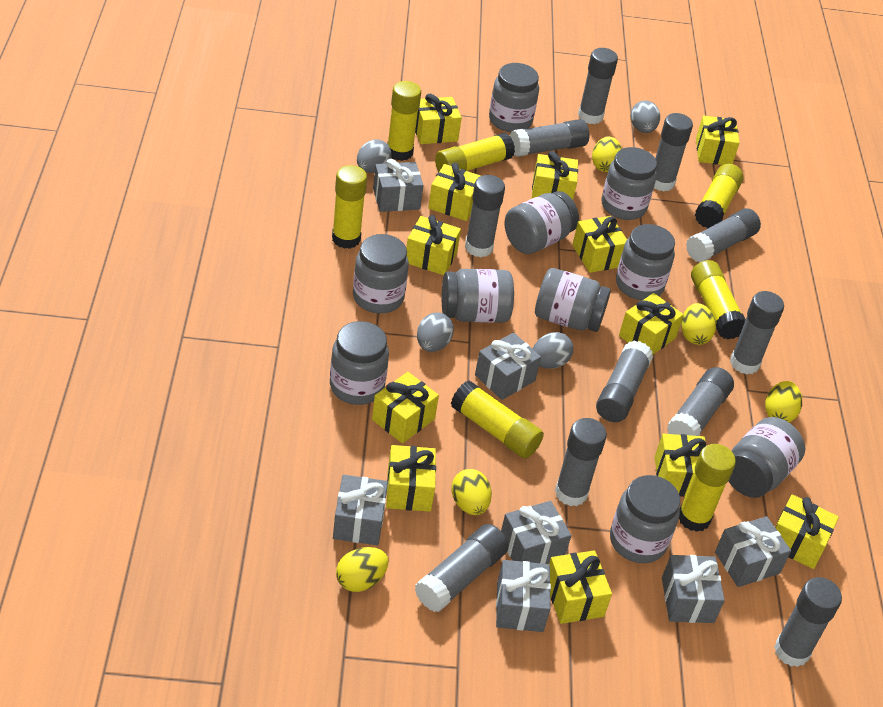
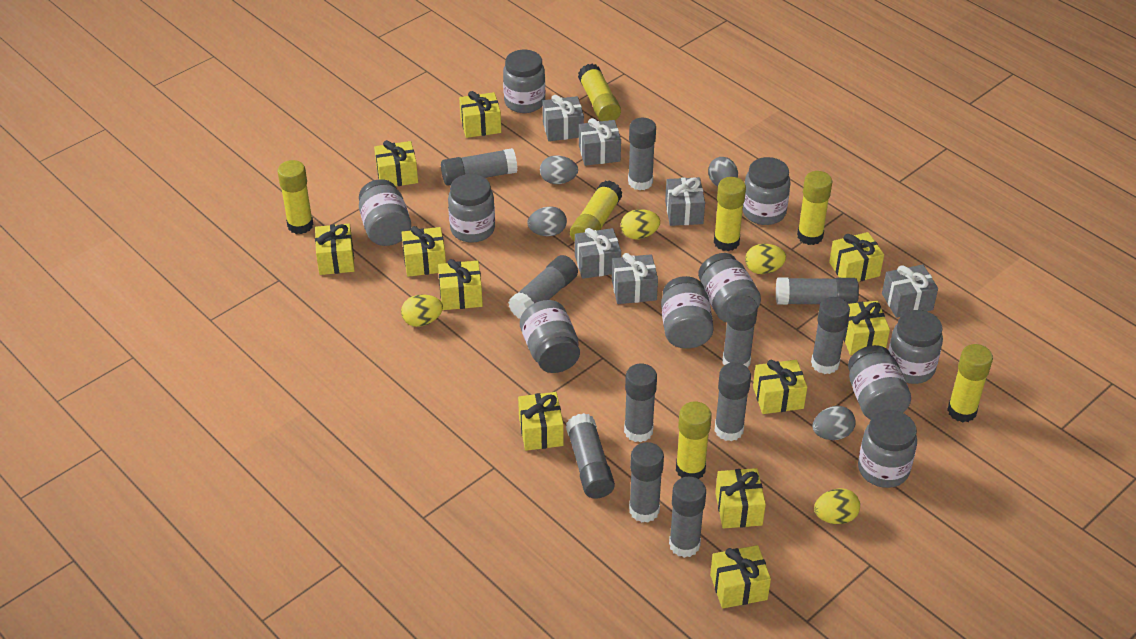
grey gift: 7 -> 6
yellow egg: 5 -> 4
yellow gift: 12 -> 11

